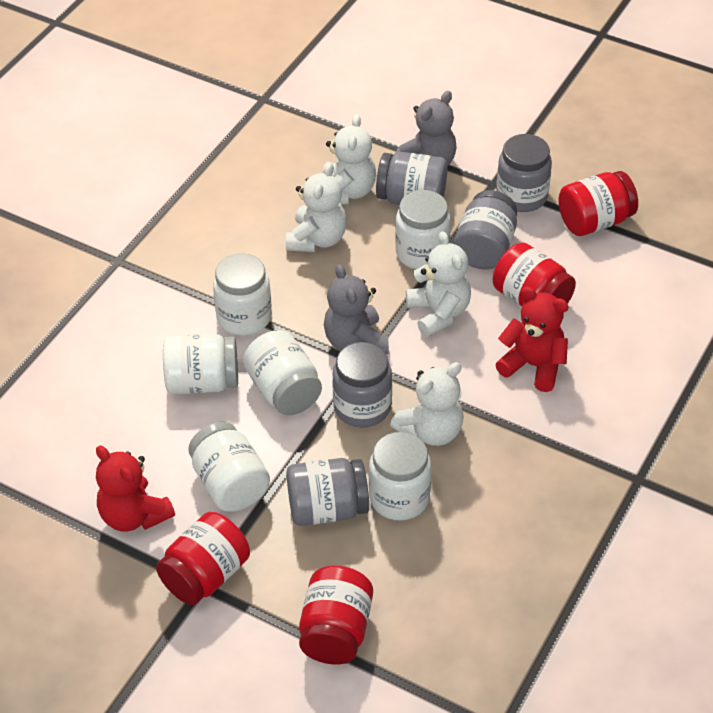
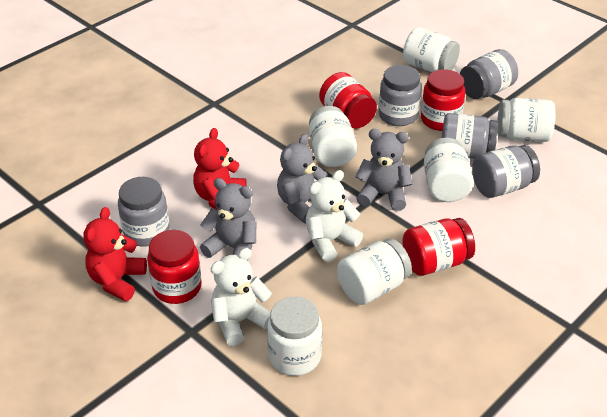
grey teddy bear: 2 -> 3
white teddy bear: 4 -> 2

